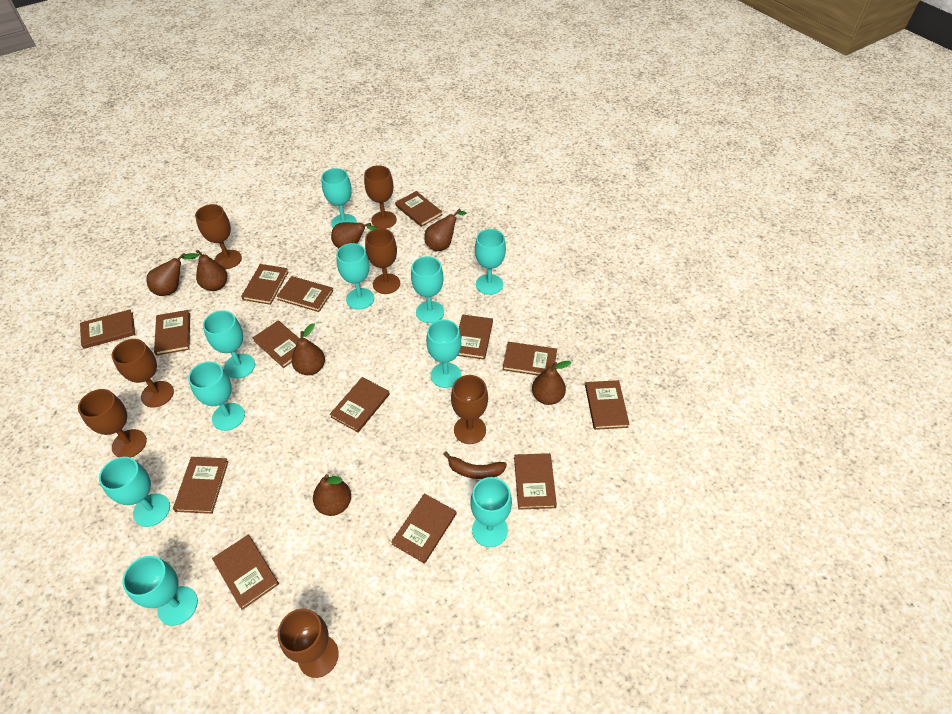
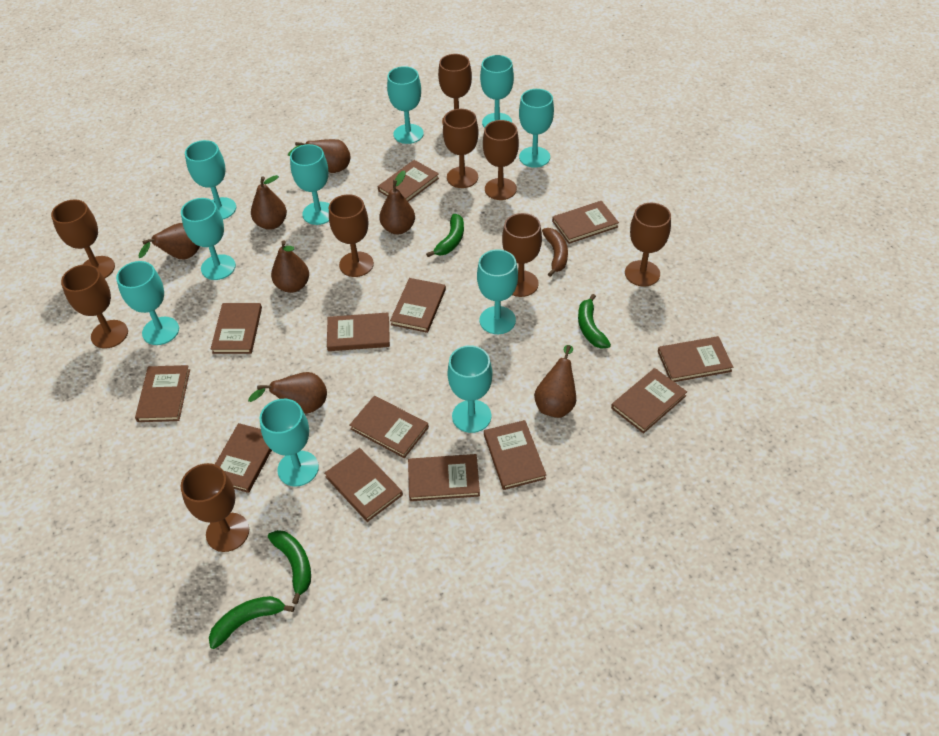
brown book: 14 -> 13
brown goblet: 7 -> 9
green banana: 0 -> 4

